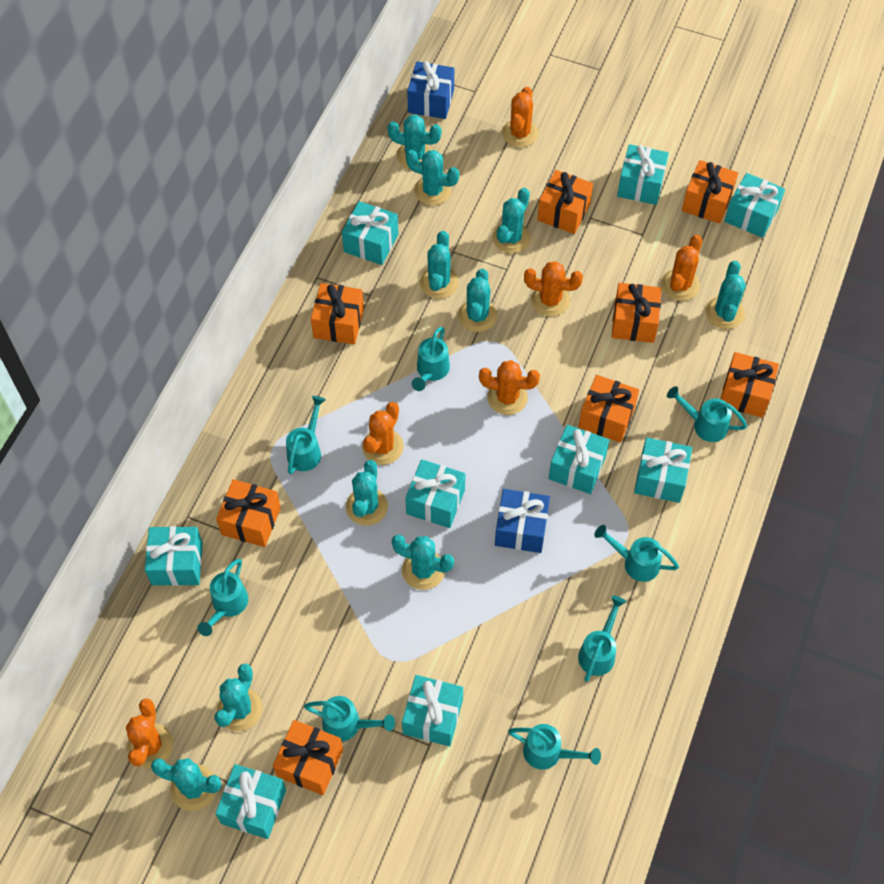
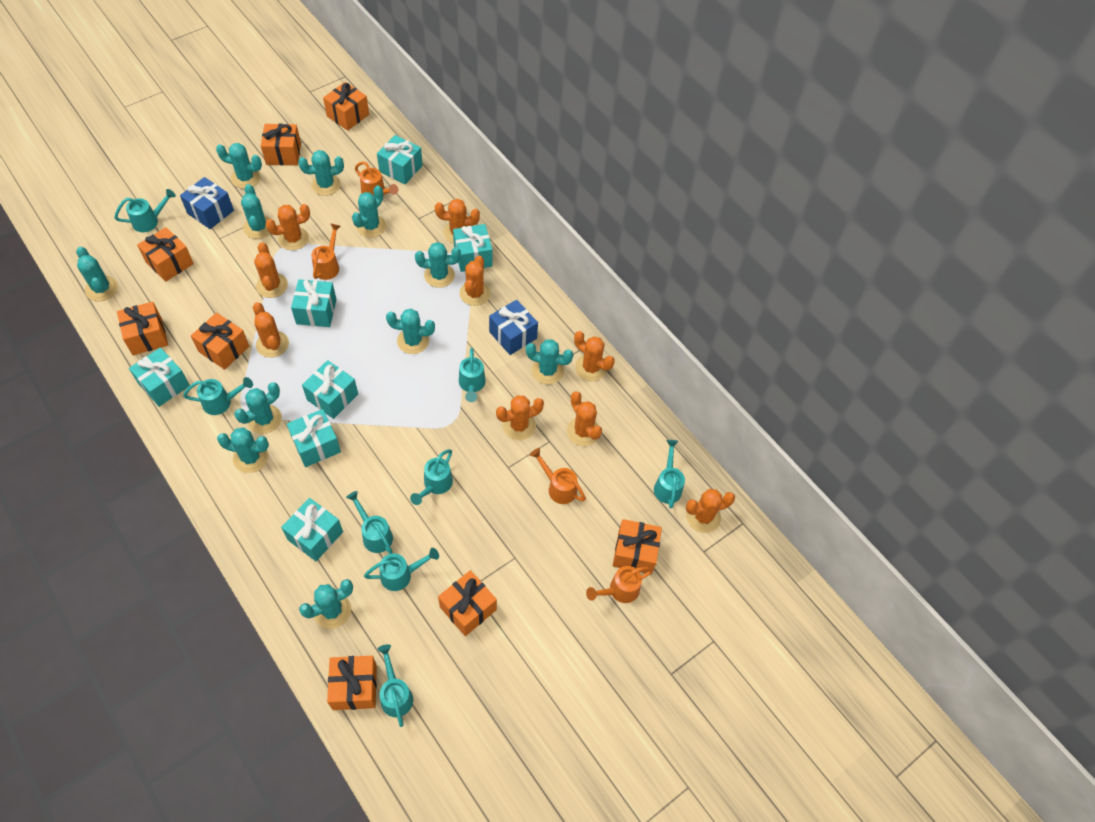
orange cactus: 6 -> 9
orange watering can: 0 -> 4
turquoise cactus: 10 -> 11
turquoise gift: 9 -> 7

